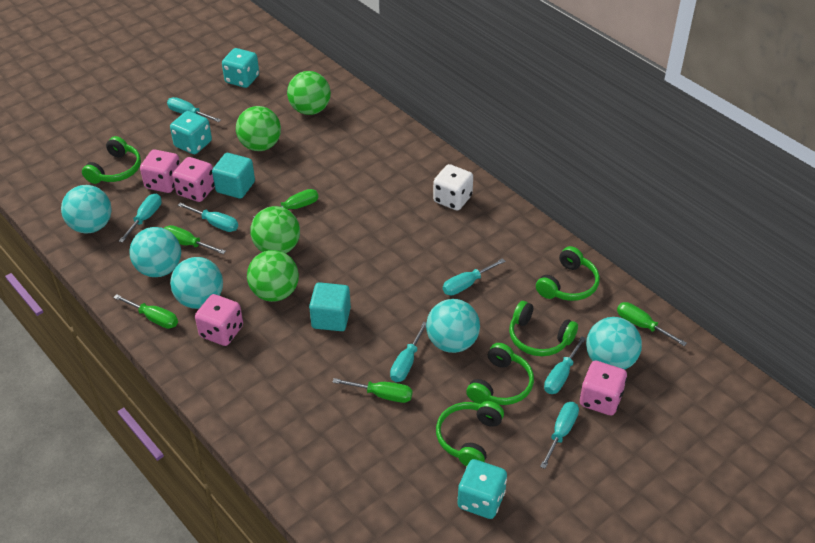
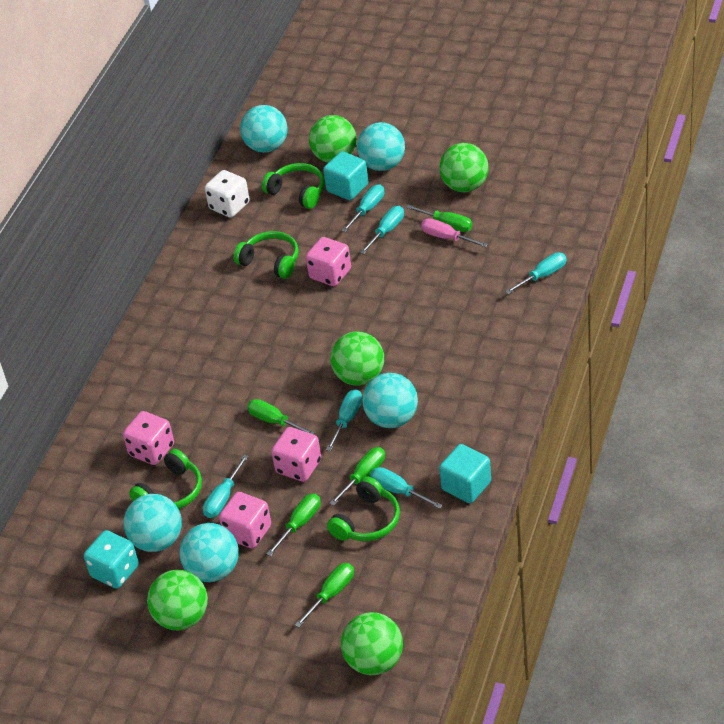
green ball: 4 -> 5
green headphones: 5 -> 4
pink screwdriver: 0 -> 1
turquoise dice: 3 -> 1
turquoise screwdriver: 7 -> 6

